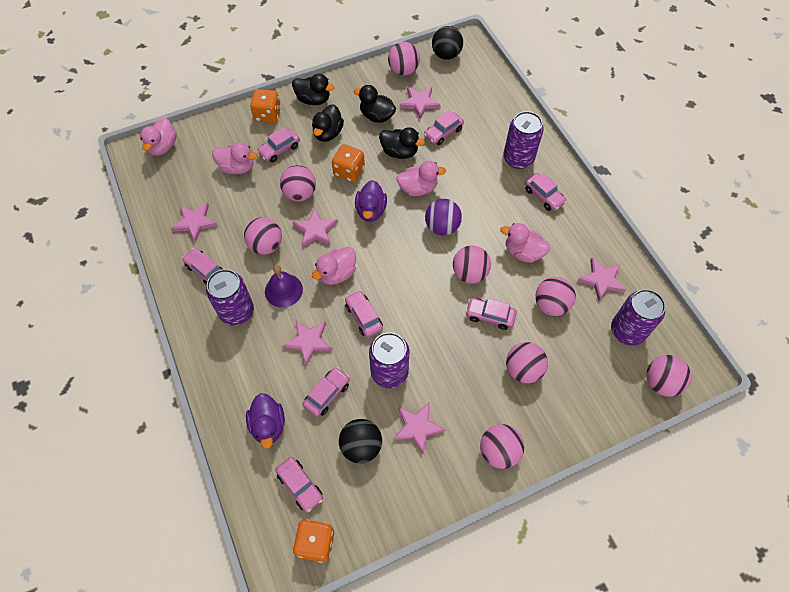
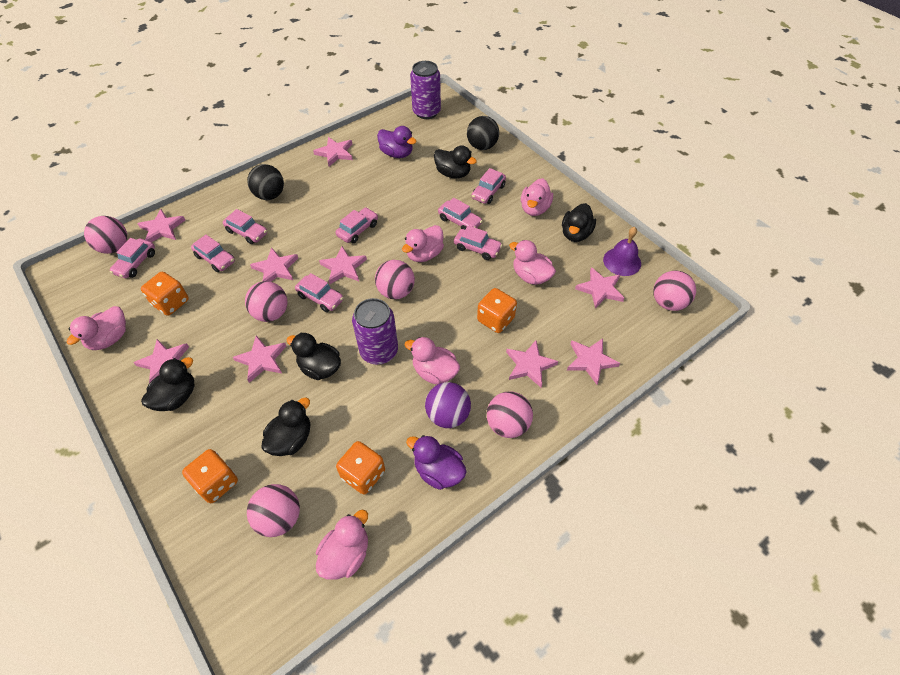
black duck: 4 -> 5
orange dice: 3 -> 4
pink ball: 8 -> 6
pink duck: 5 -> 6
pink star: 6 -> 9
purple can: 4 -> 2

